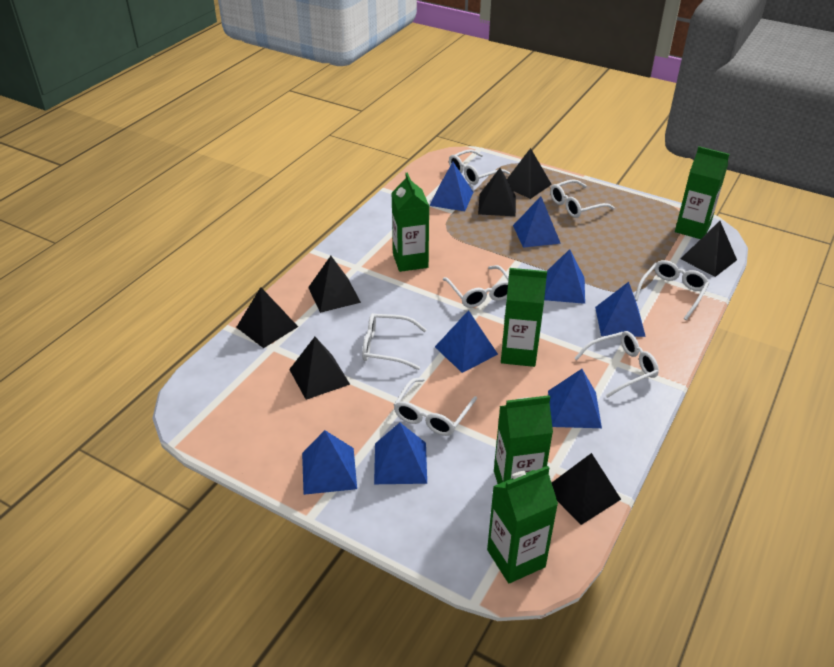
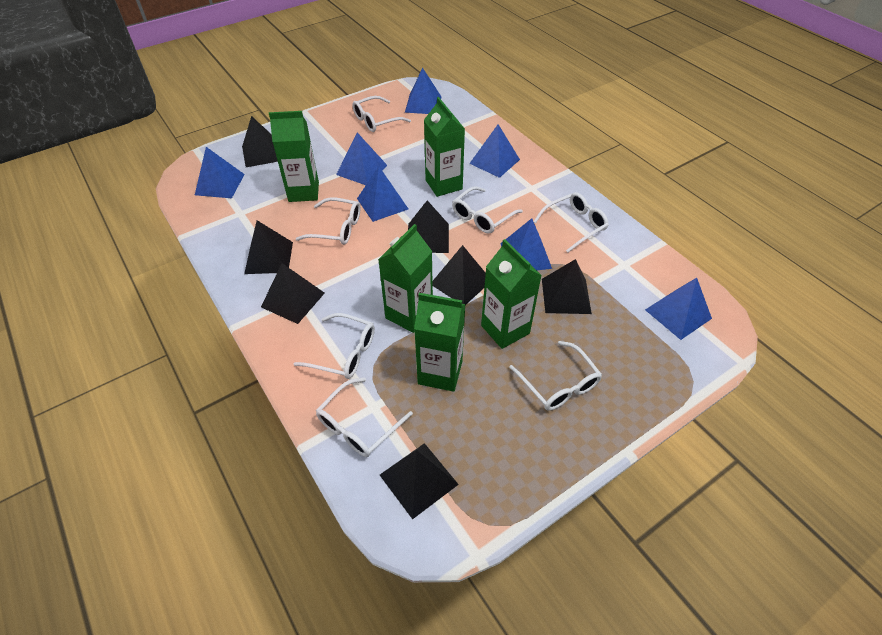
blue pyramid: 8 -> 7

